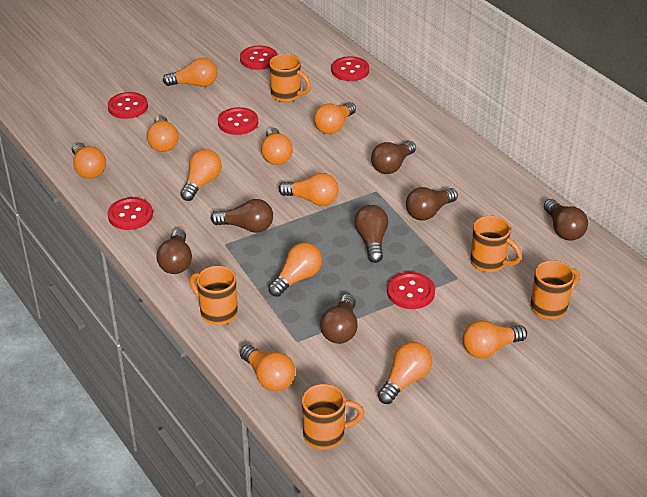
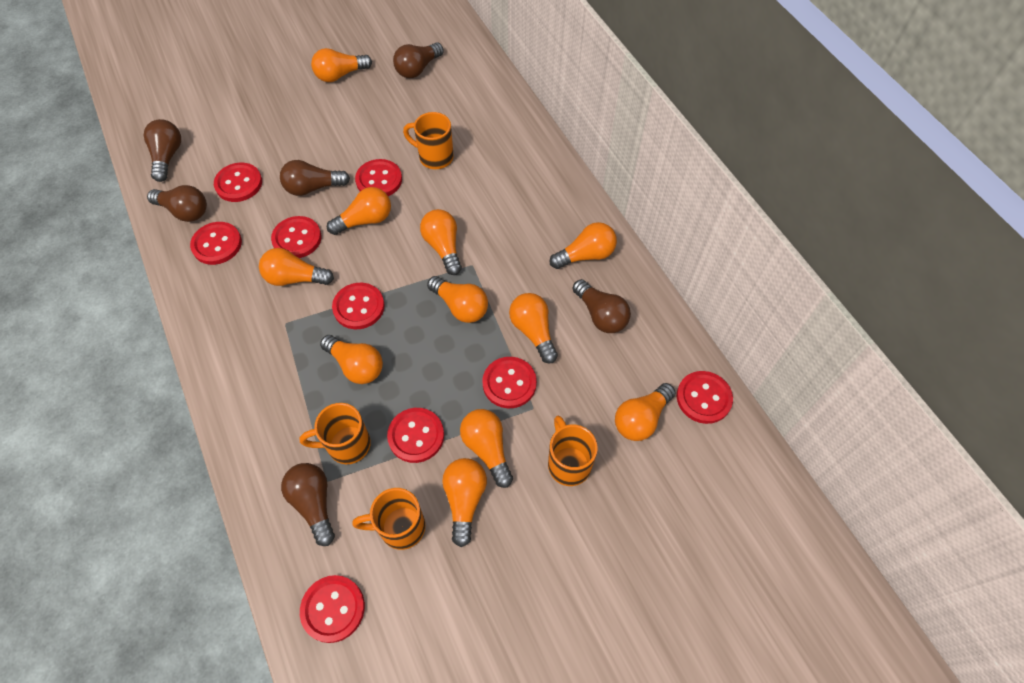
brown light bulb: 7 -> 6
orange mug: 5 -> 4
red button: 6 -> 9

